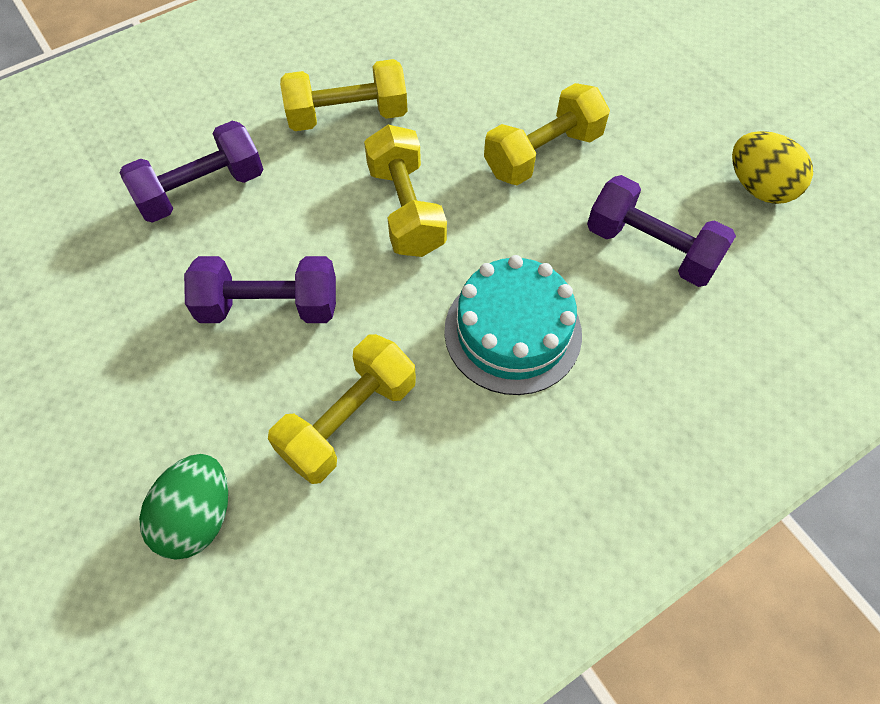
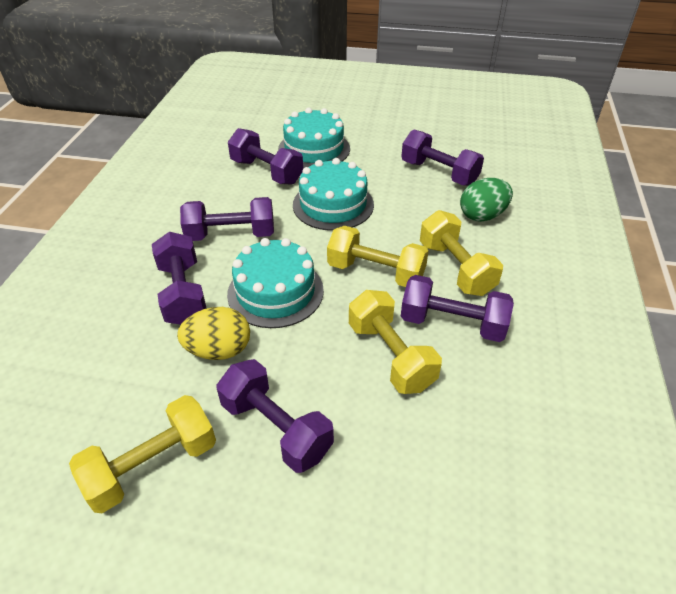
purple dumbbell: 3 -> 6
turquoise cake: 1 -> 3

